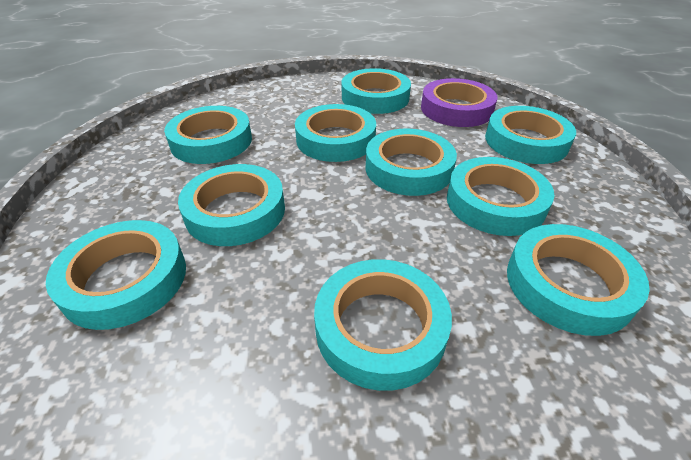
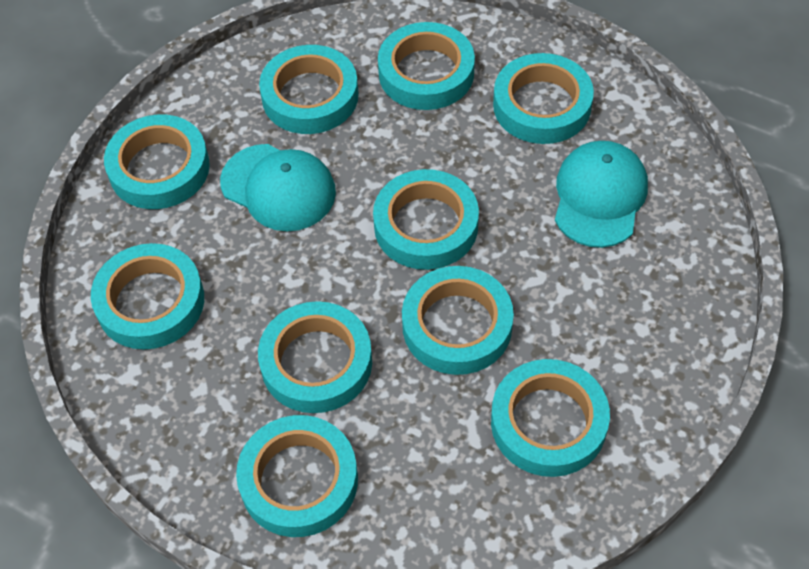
purple tape: 1 -> 0
turquoise cap: 0 -> 2

